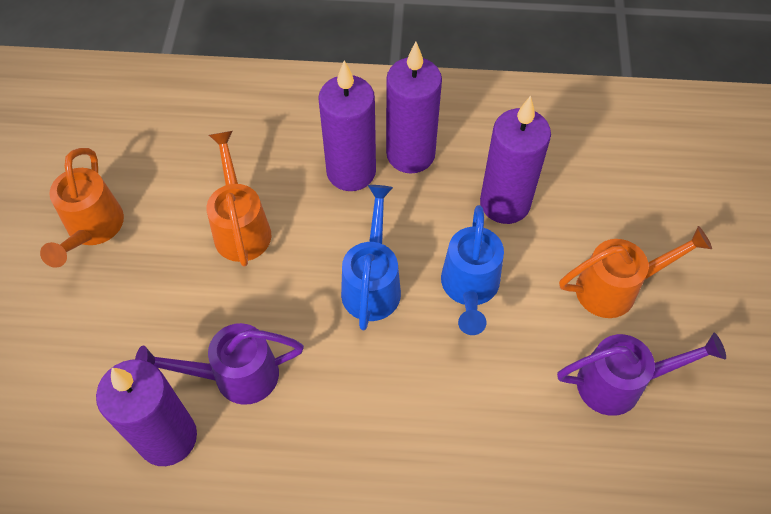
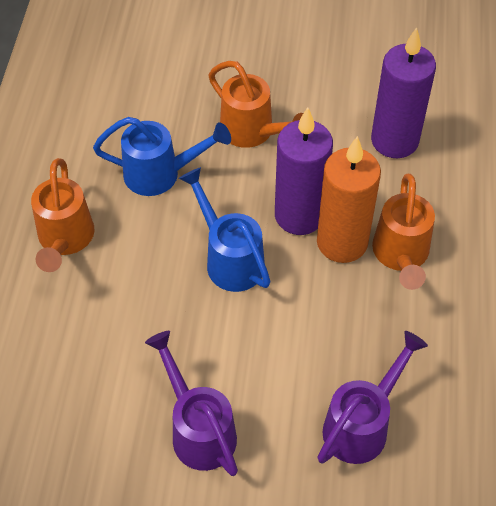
orange candle: 0 -> 1
purple candle: 4 -> 2

